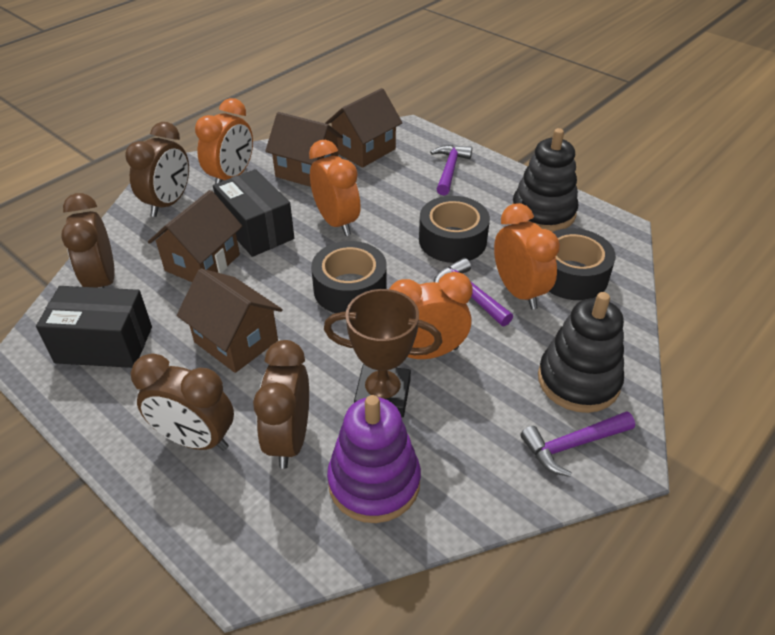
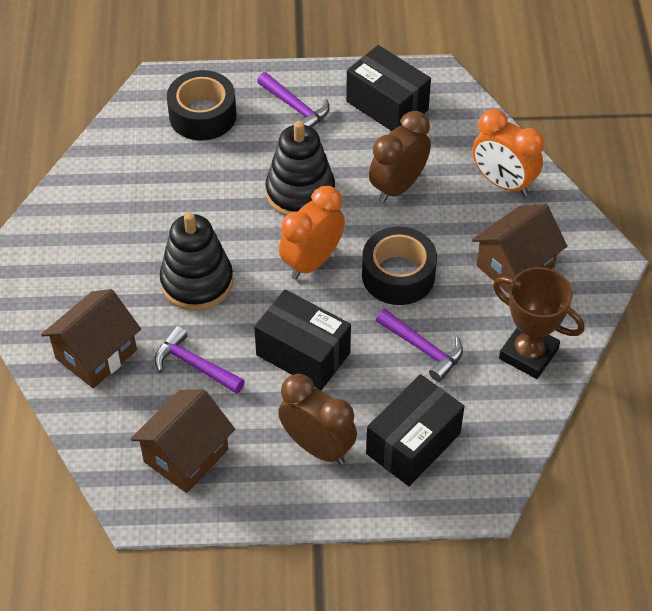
black box: 2 -> 3
black tape: 3 -> 2
brown clock: 4 -> 2
brown house: 4 -> 3
orange clock: 4 -> 2
purple stacking toy: 1 -> 0

